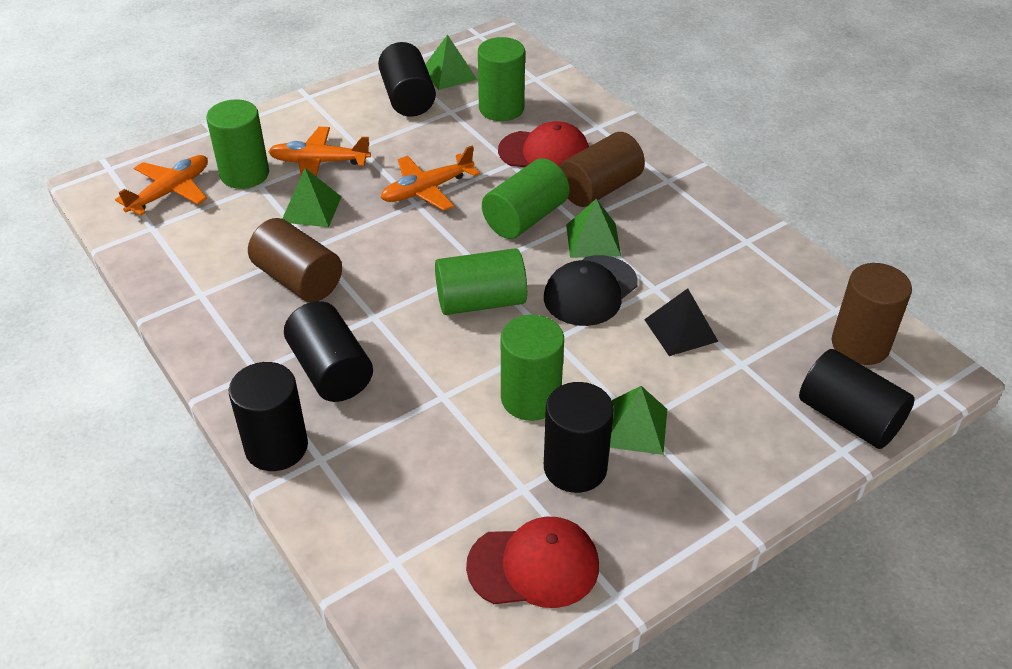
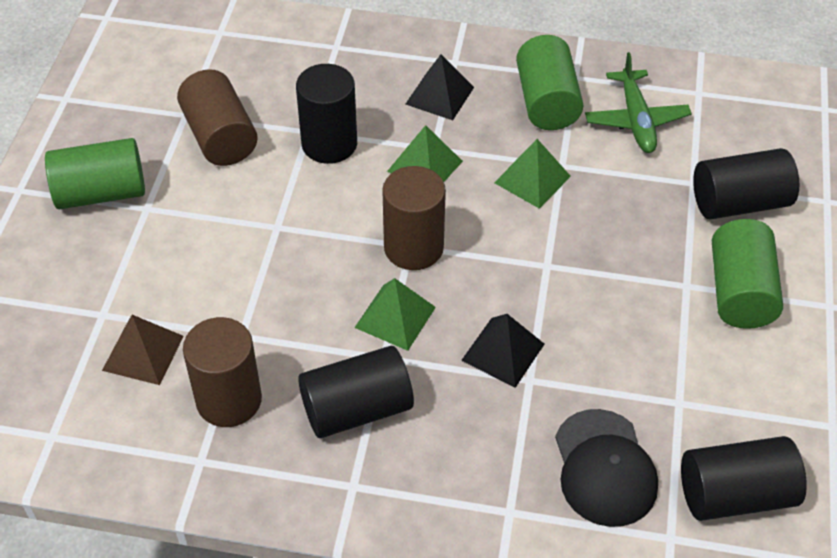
black cylinder: 5 -> 4
black pyramid: 1 -> 2
brown pyramid: 0 -> 1
green cylinder: 5 -> 3
green plane: 0 -> 1
green pyramid: 4 -> 3
orange plane: 3 -> 0
red cap: 2 -> 0

